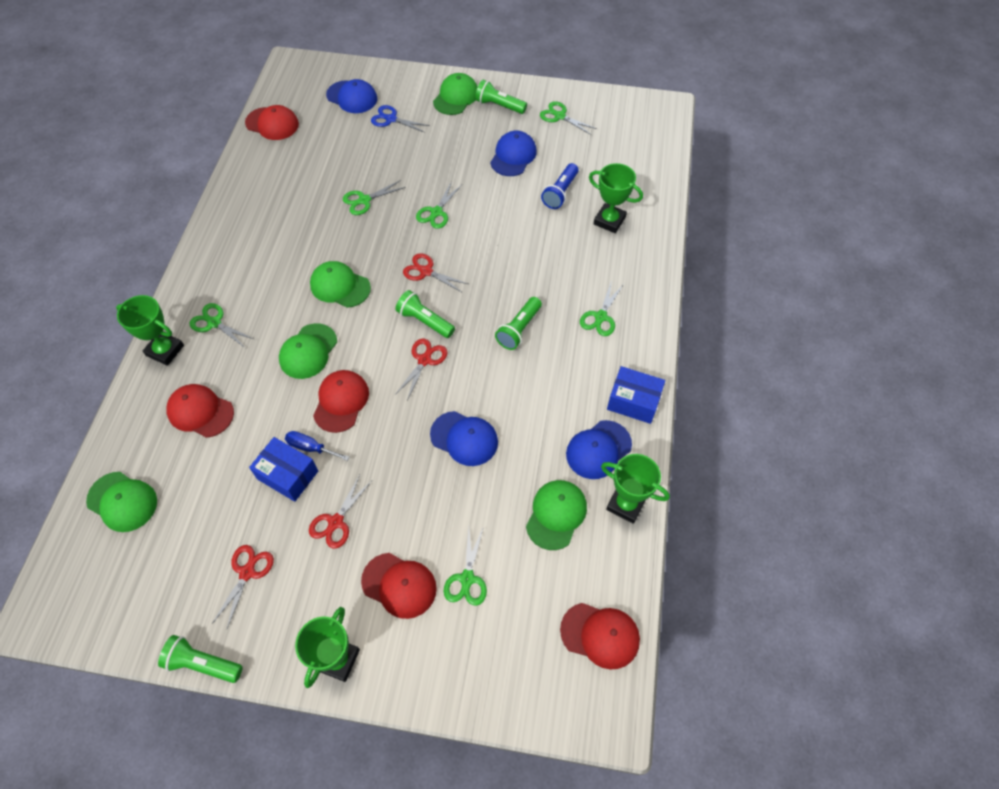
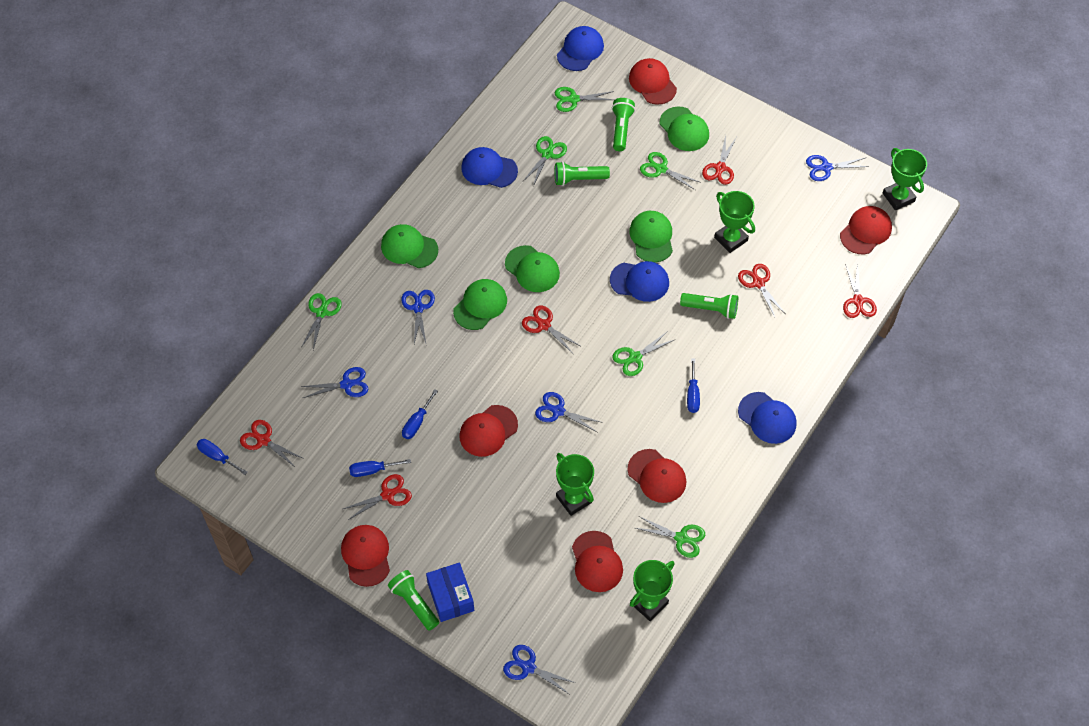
blue box: 2 -> 1
blue flashlight: 1 -> 0
blue scissors: 1 -> 5
blue screwdriver: 1 -> 4
red cap: 5 -> 6
red scissors: 4 -> 6

